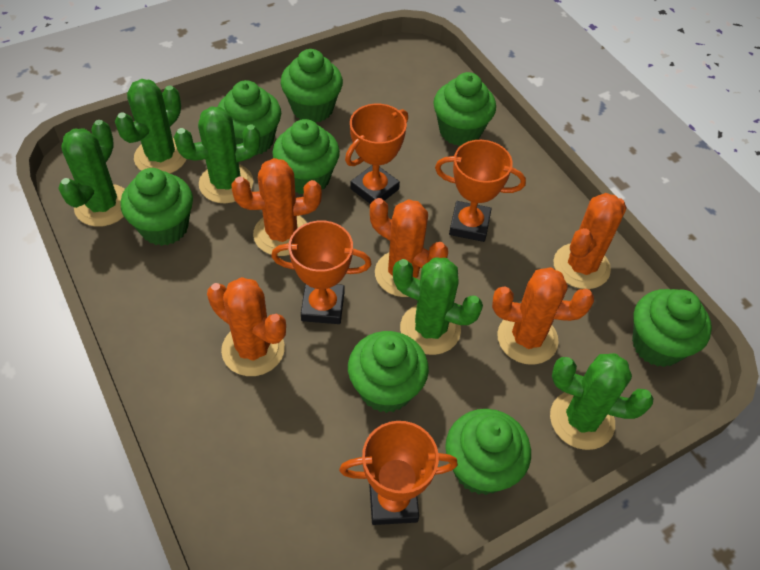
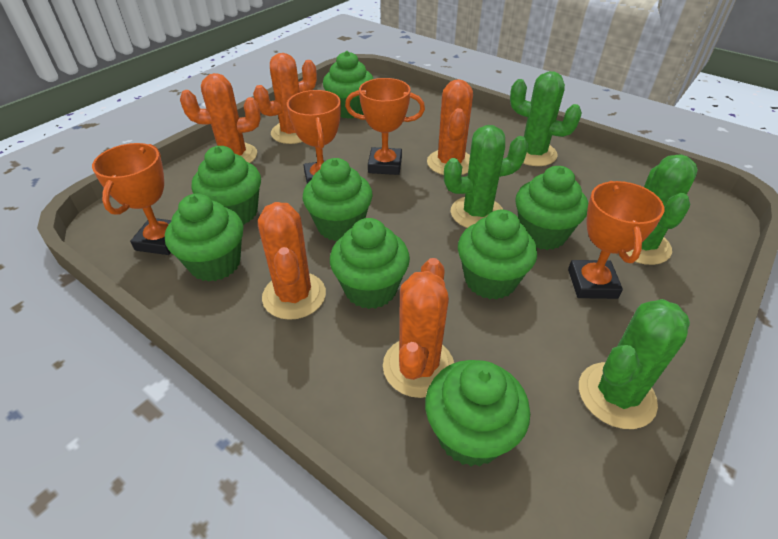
green cactus: 5 -> 4

